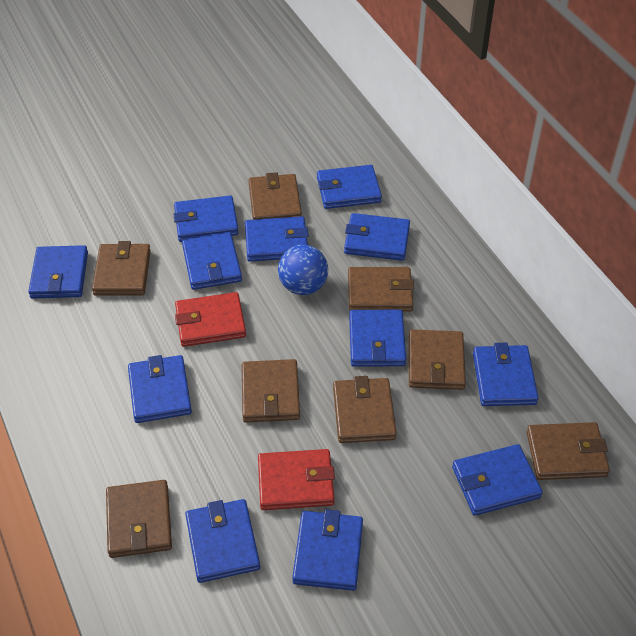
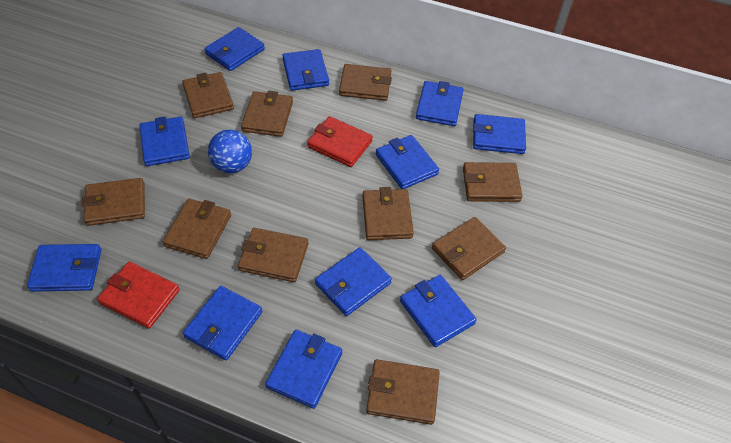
blue wallet: 12 -> 11
brown wallet: 8 -> 10

